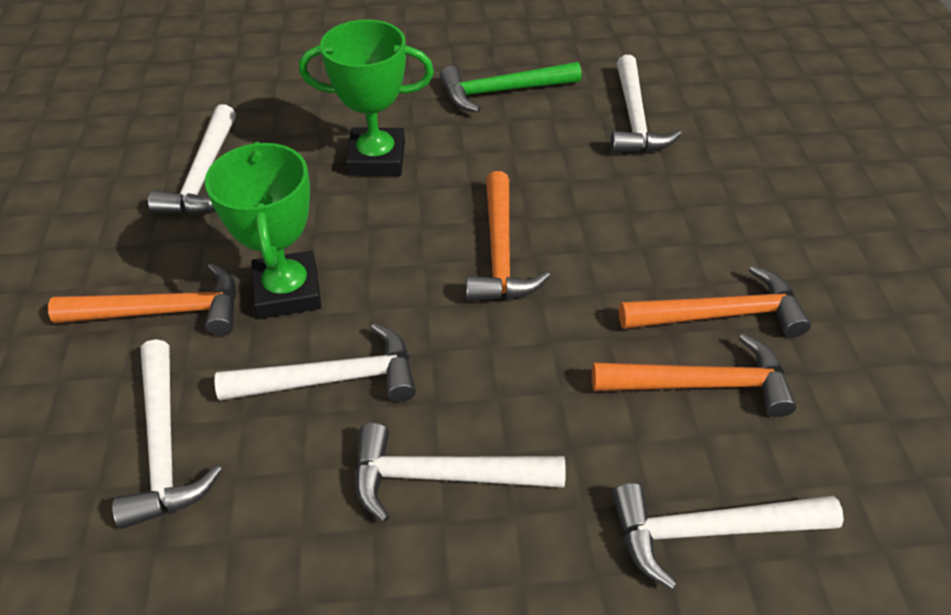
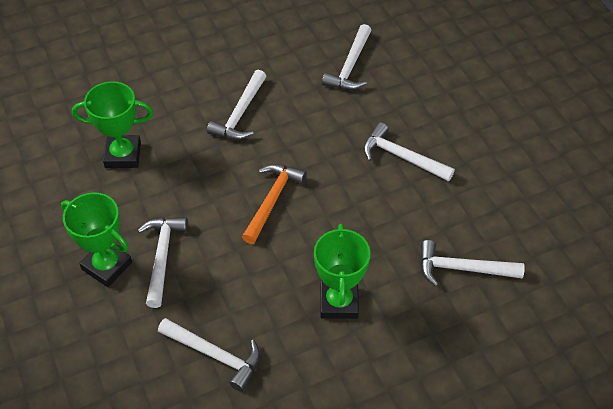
green hammer: 1 -> 0
green trophy: 2 -> 3
orange hammer: 4 -> 1

